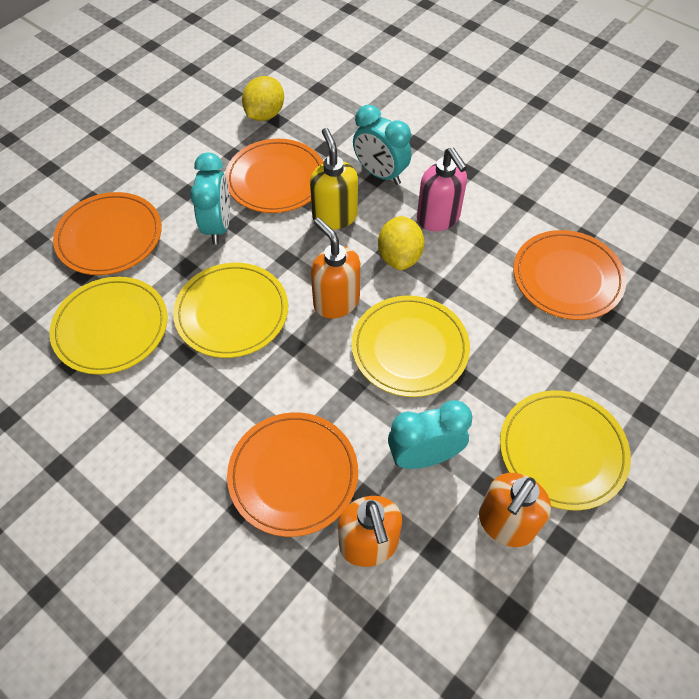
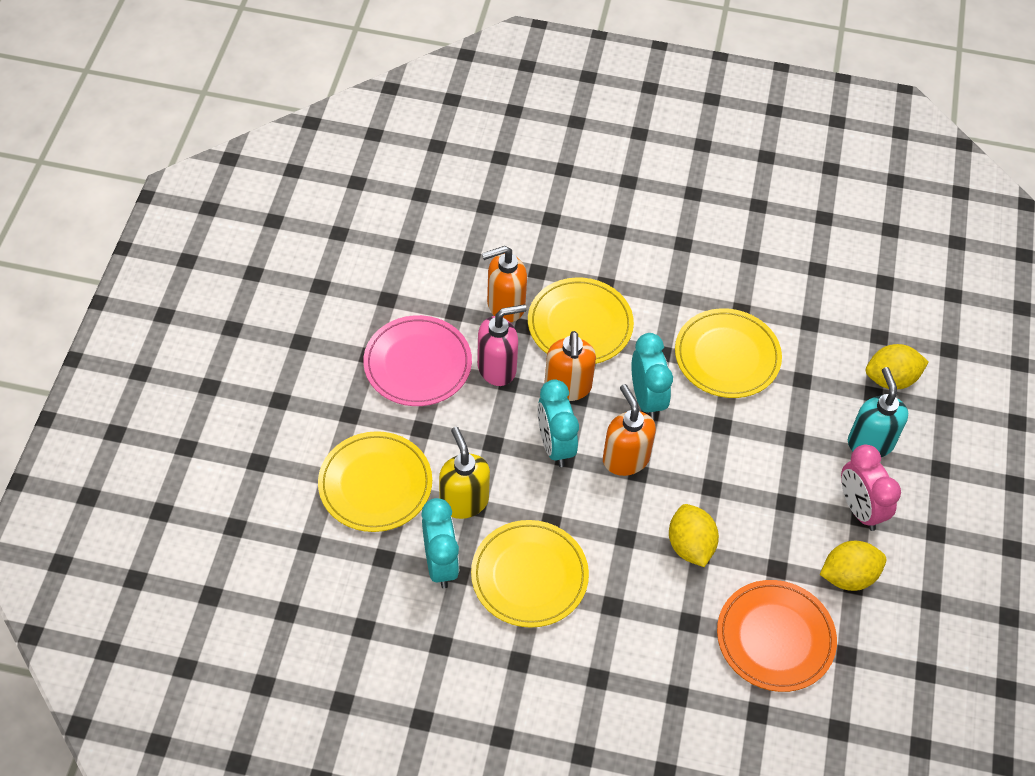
orange plate: 4 -> 1
pink clock: 0 -> 1
pink plate: 0 -> 1
turquoise soap dispenser: 0 -> 1
yellow lemon: 2 -> 3

